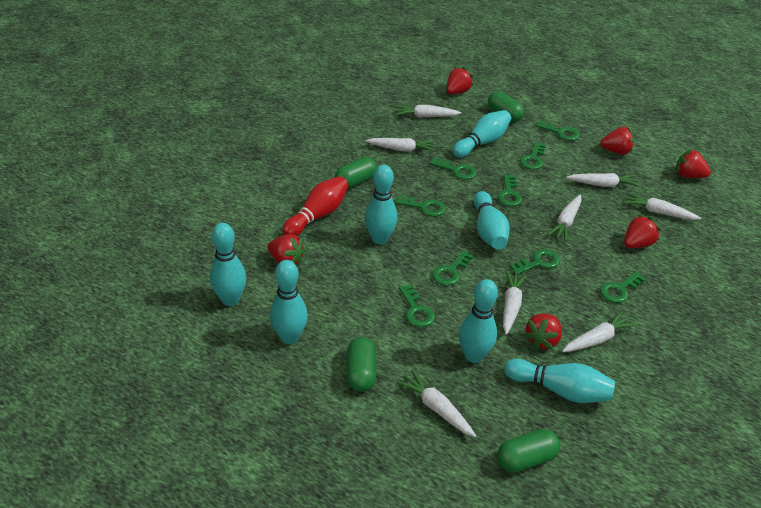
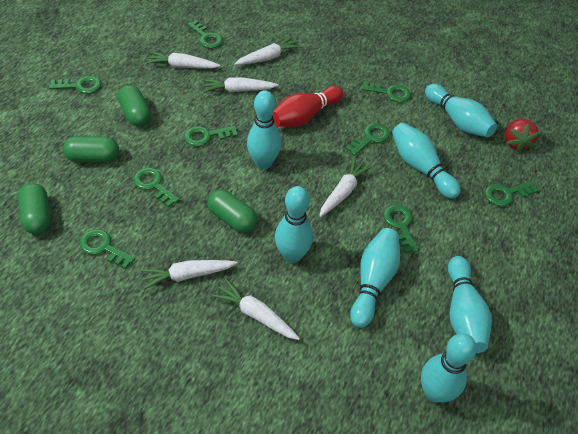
red strawberry: 6 -> 1
white carrot: 8 -> 6

